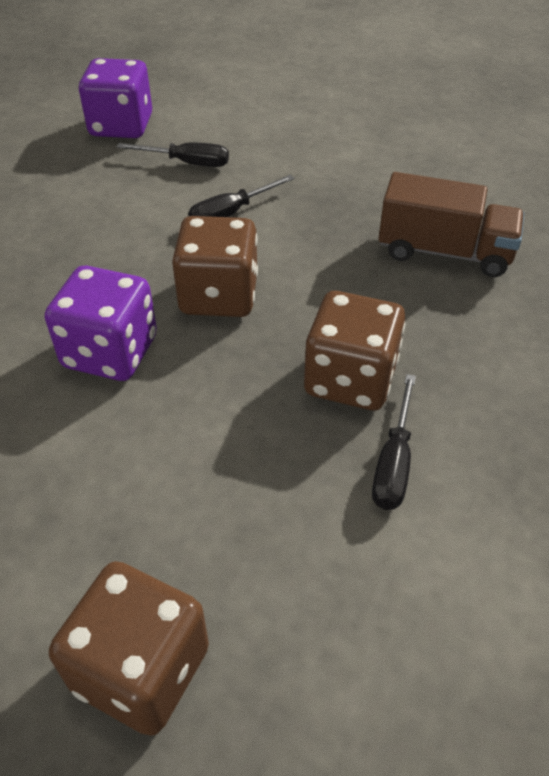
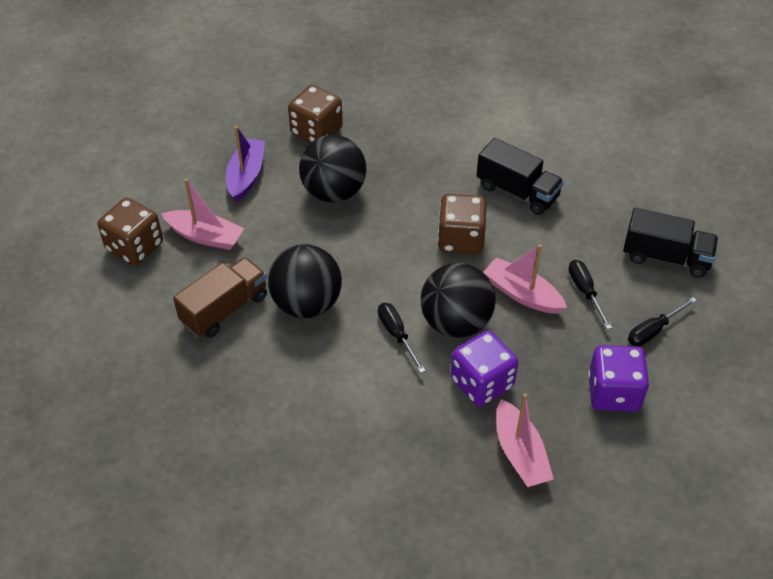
black ball: 0 -> 3
black truck: 0 -> 2
pink boat: 0 -> 3
purple boat: 0 -> 1

